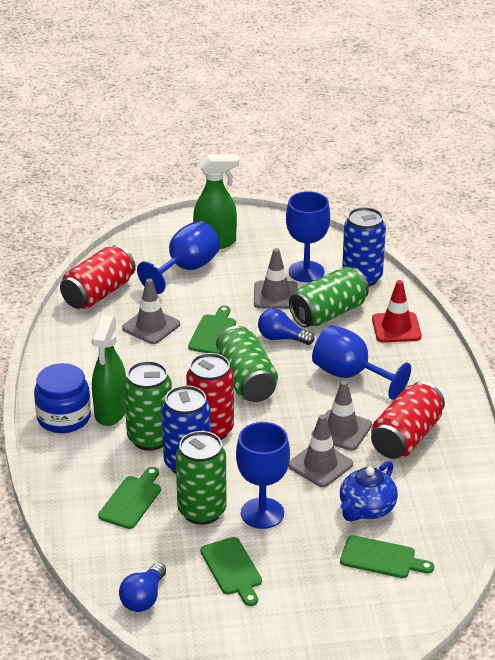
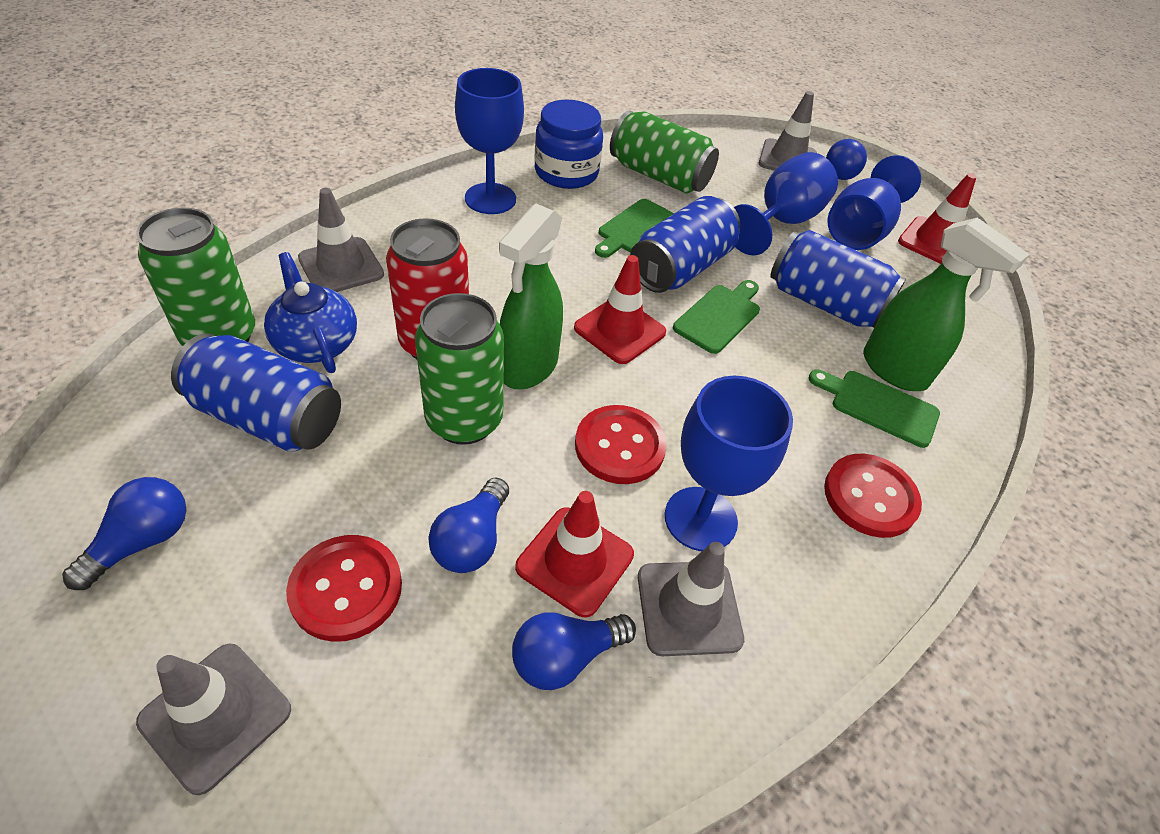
blue can: 2 -> 3
blue light bulb: 2 -> 4
green can: 4 -> 3
green cutting board: 4 -> 3
red button: 0 -> 3
red can: 3 -> 1
red traffic cone: 1 -> 3

